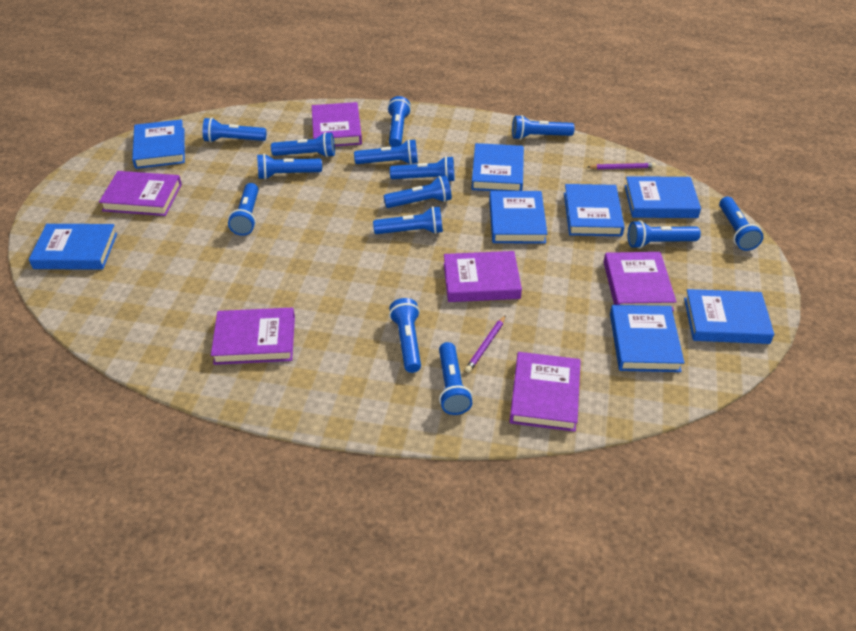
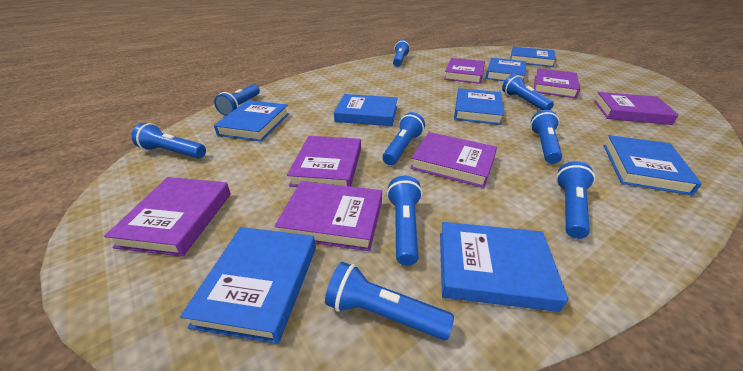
blue flashlight: 14 -> 9
purple book: 6 -> 7
purple pencil: 2 -> 0

